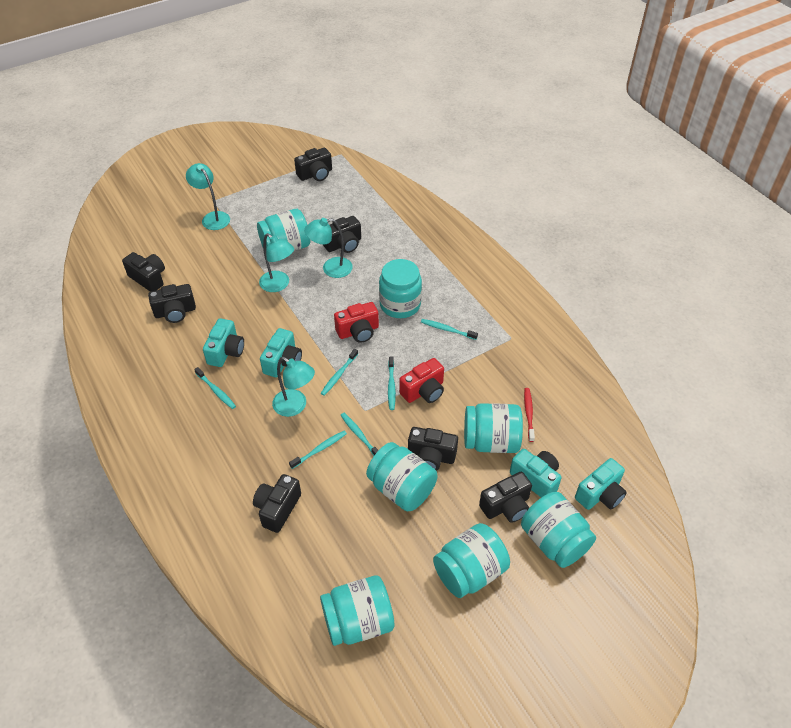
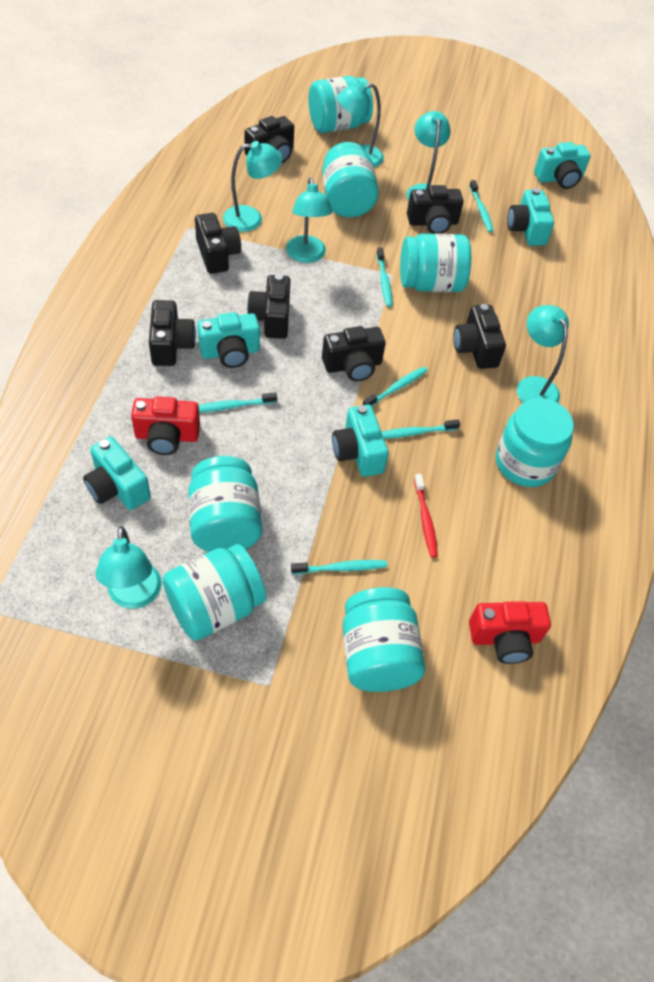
turquoise camera: 4 -> 5
turquoise lamp: 4 -> 6

